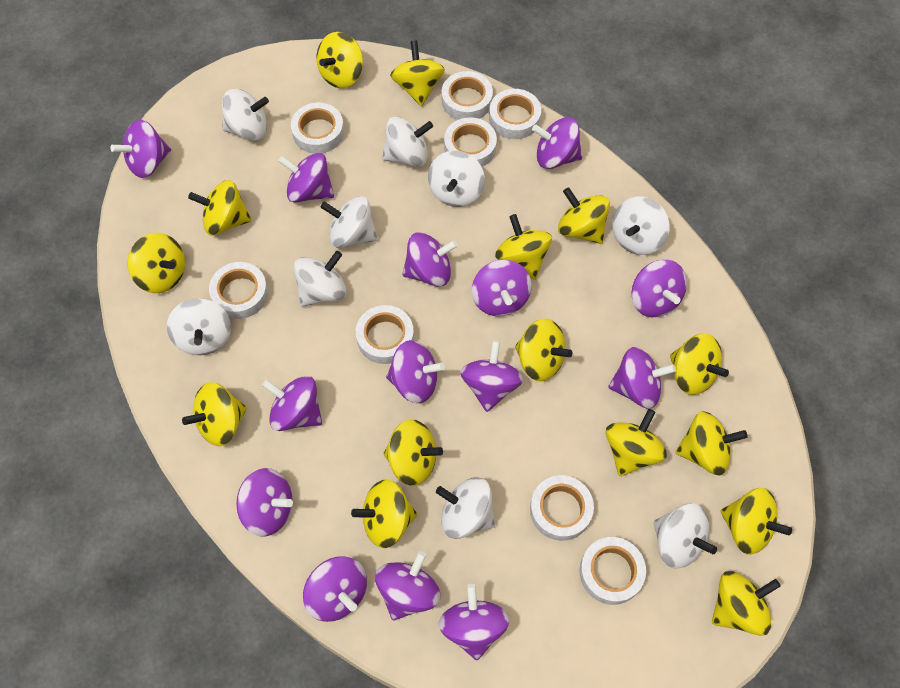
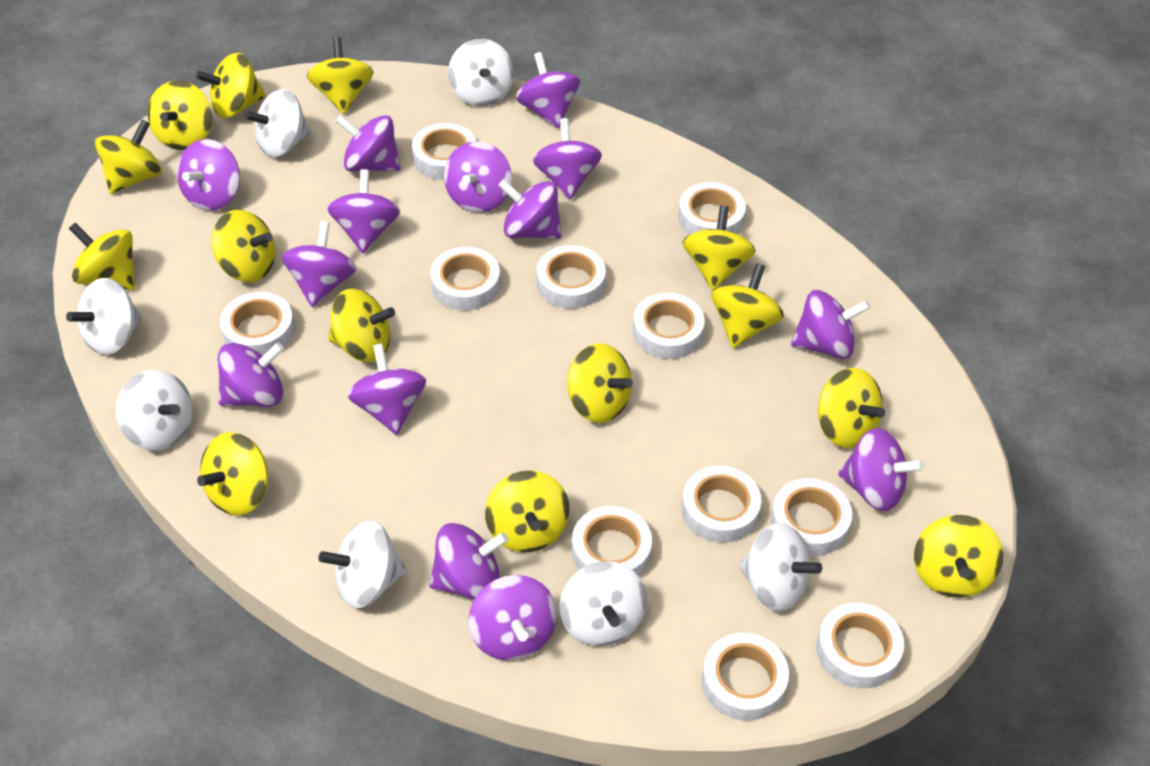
white spinning top: 9 -> 7
white tape: 8 -> 11
yellow spinning top: 15 -> 14

